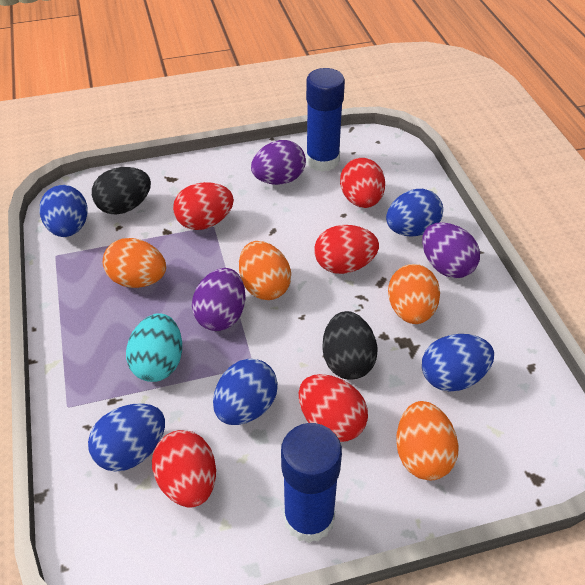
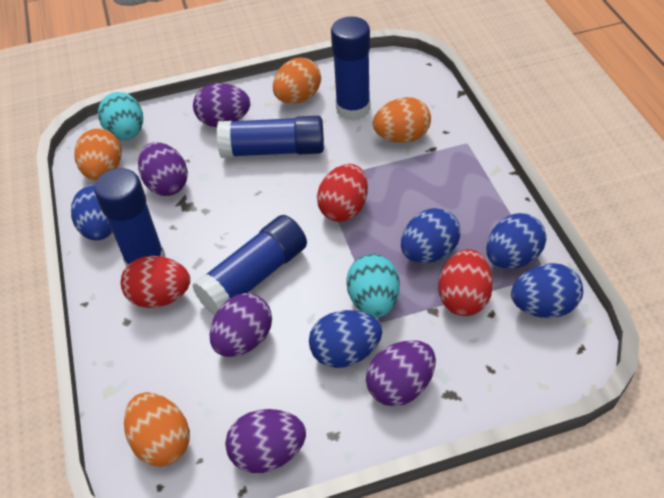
black egg: 2 -> 0
blue glue stick: 2 -> 4
purple egg: 3 -> 5
red egg: 5 -> 3
turquoise egg: 1 -> 2

